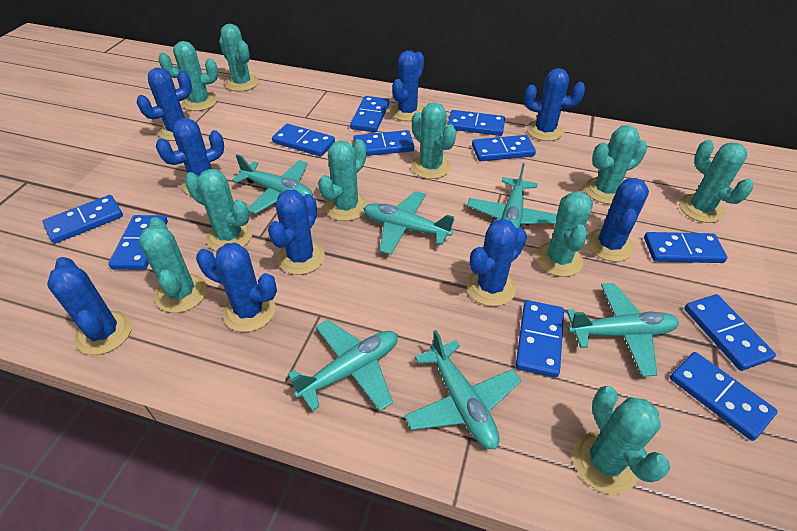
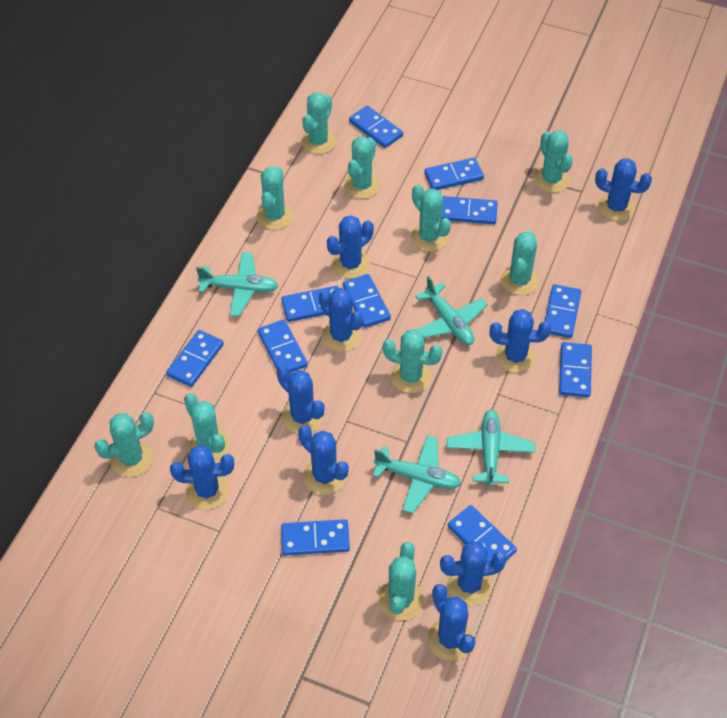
turquoise plane: 6 -> 4

